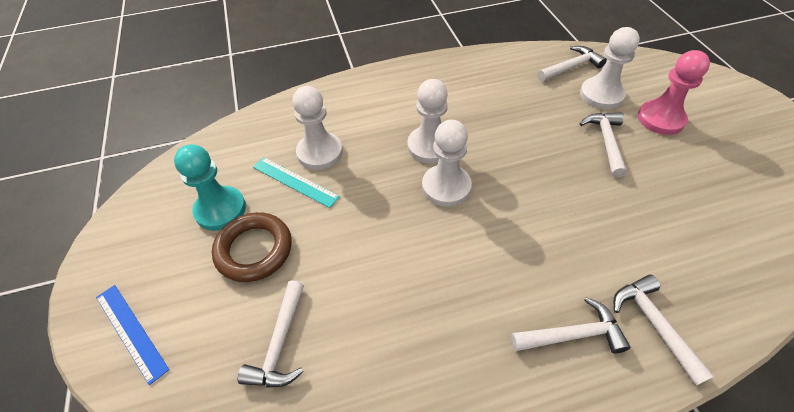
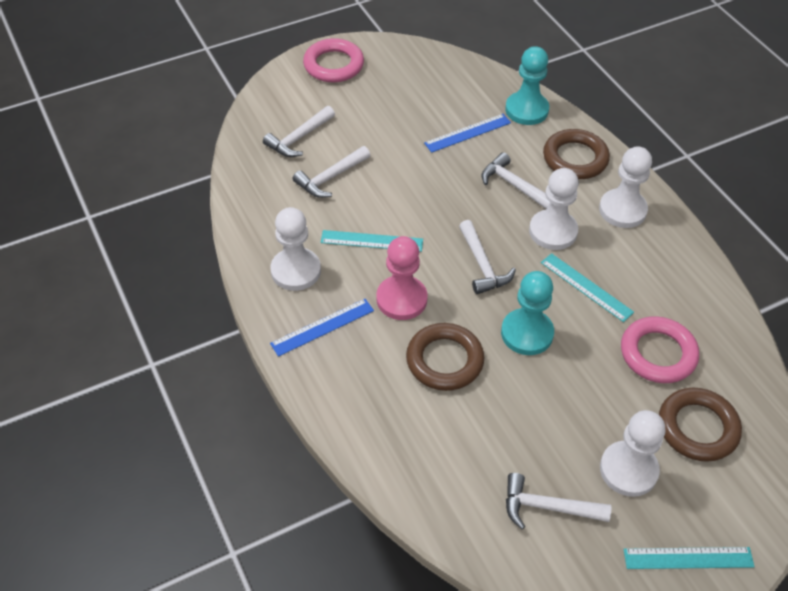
blue ruler: 1 -> 2
brown ring: 1 -> 3
pink ring: 0 -> 2
turquoise pawn: 1 -> 2
turquoise ruler: 1 -> 3

